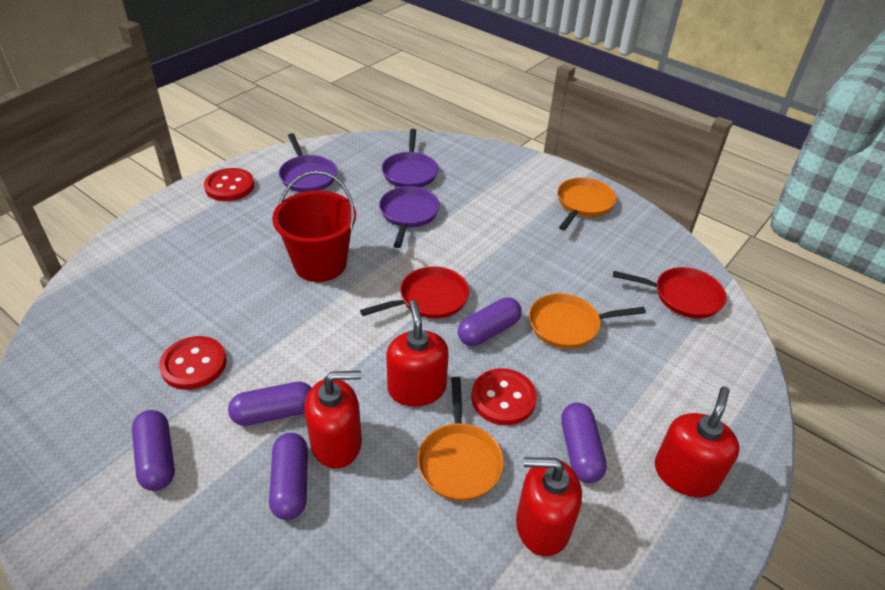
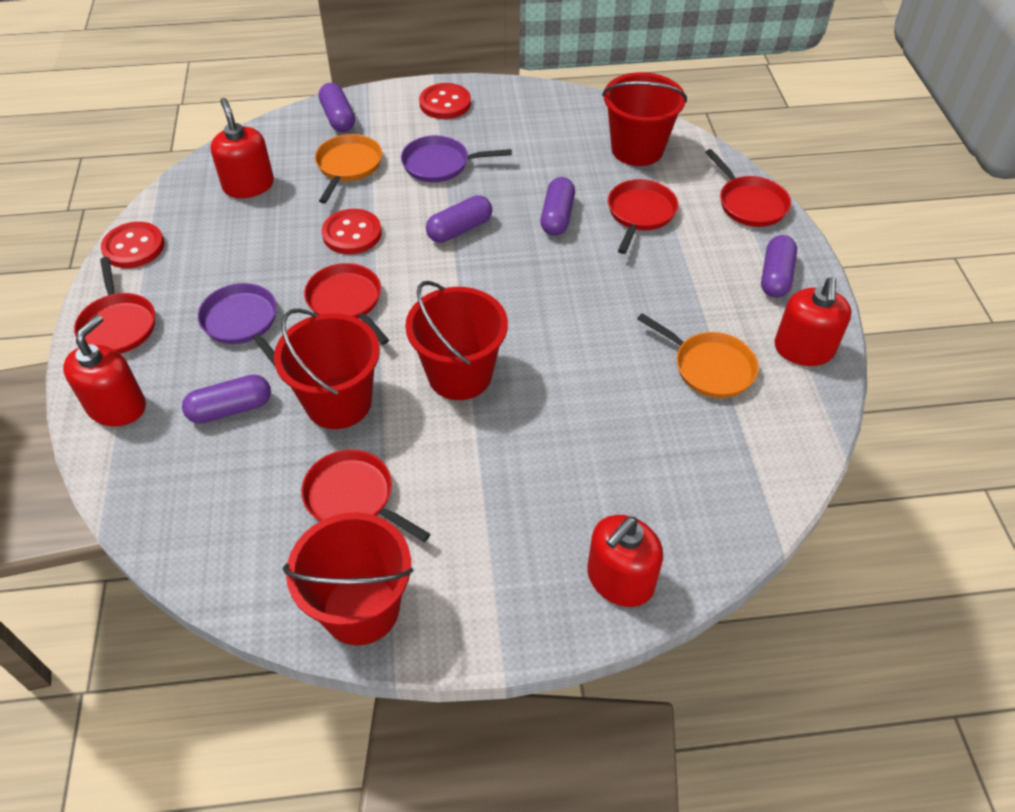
orange pan: 3 -> 2
purple pan: 3 -> 2
red bucket: 1 -> 4
red pan: 2 -> 5

